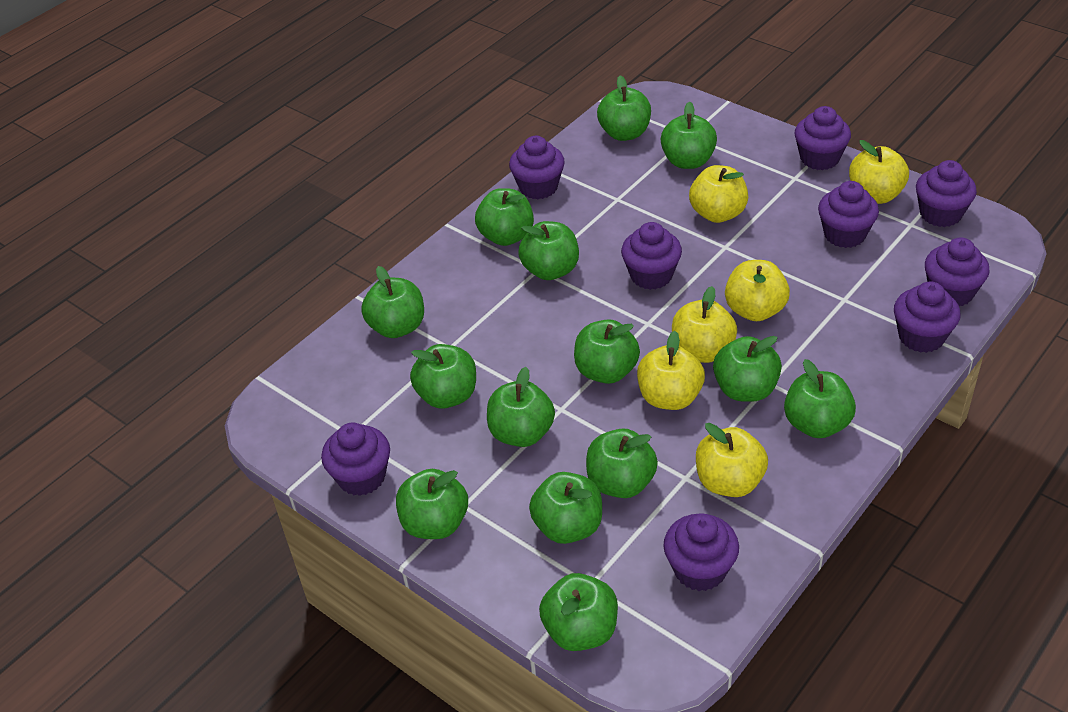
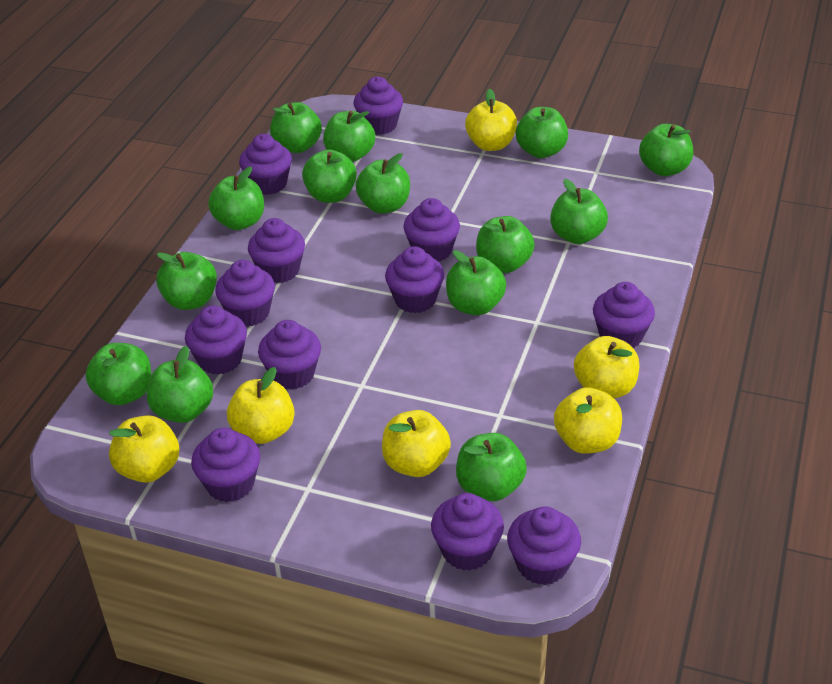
purple cupcake: 9 -> 12

